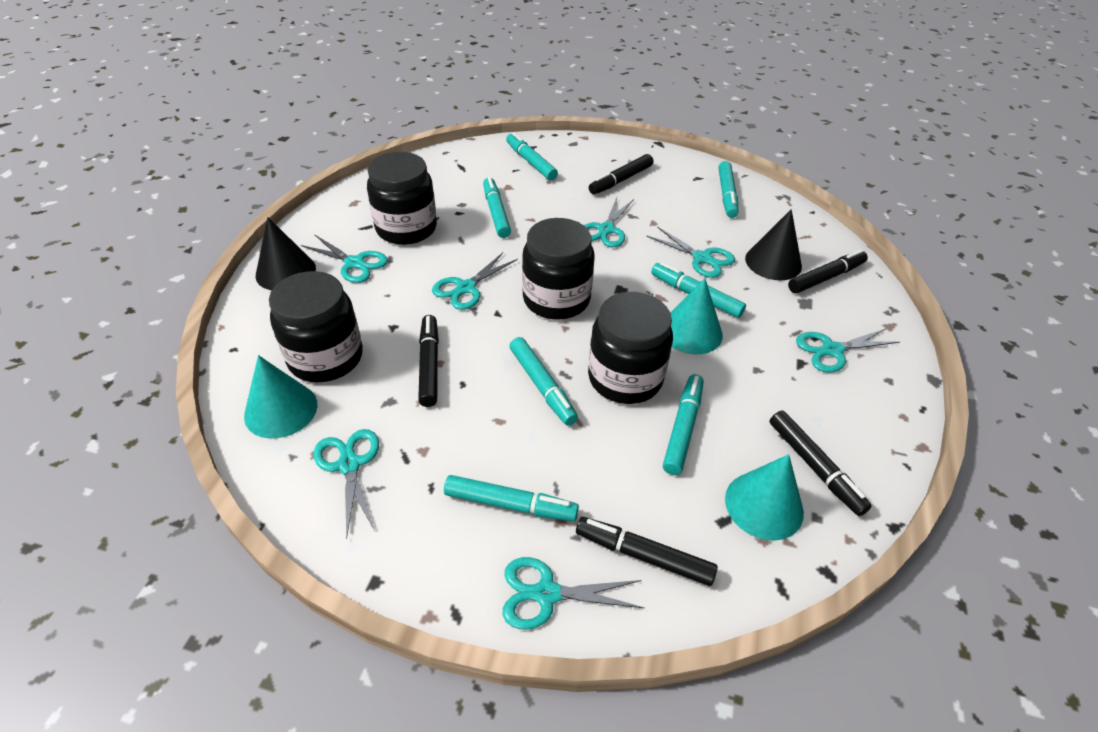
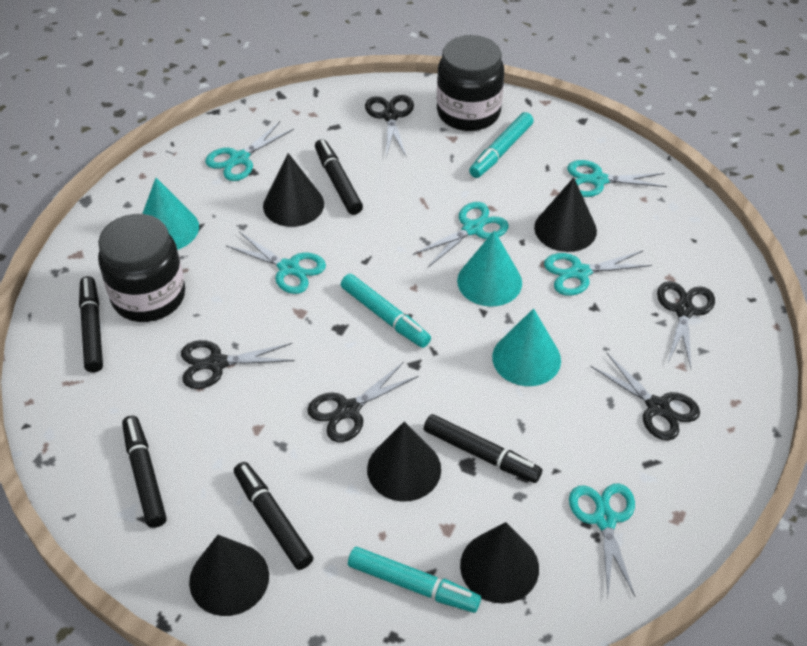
black cone: 2 -> 5
black jar: 4 -> 2
black scissors: 0 -> 5
turquoise marker: 7 -> 3
turquoise scissors: 7 -> 6

